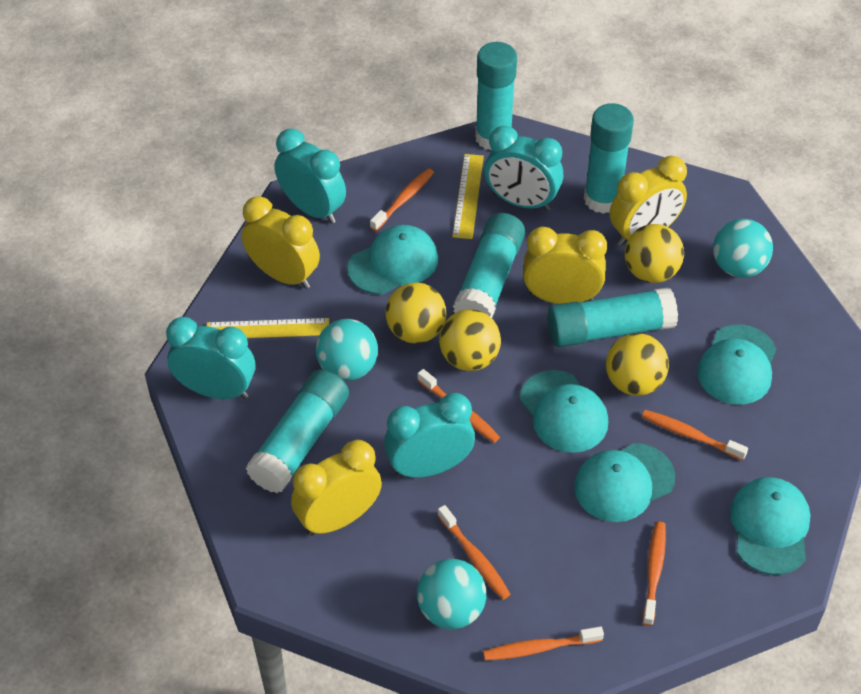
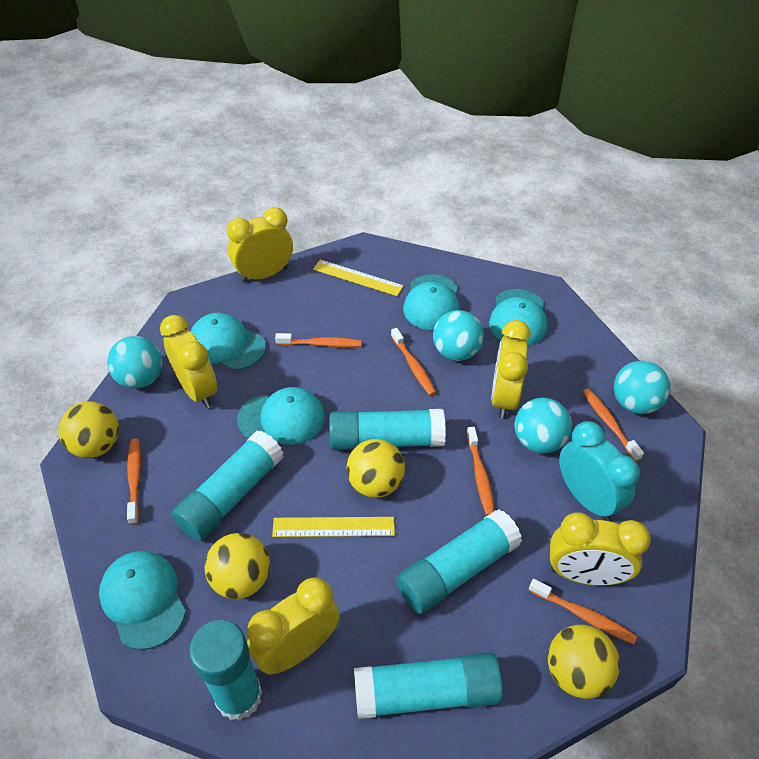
turquoise ball: 3 -> 4
turquoise clock: 4 -> 1
yellow clock: 4 -> 5

